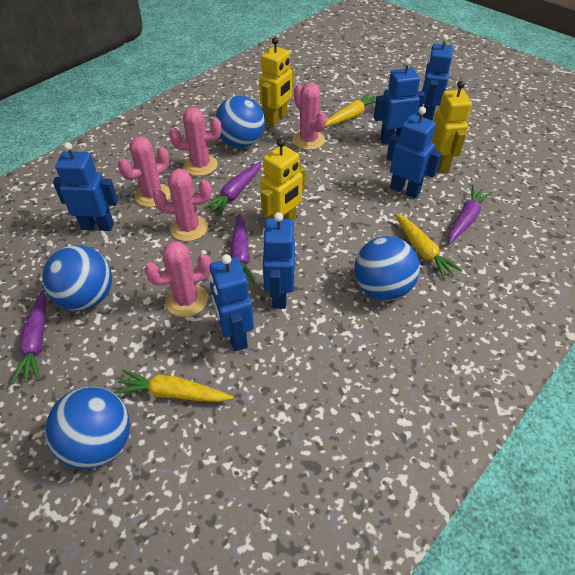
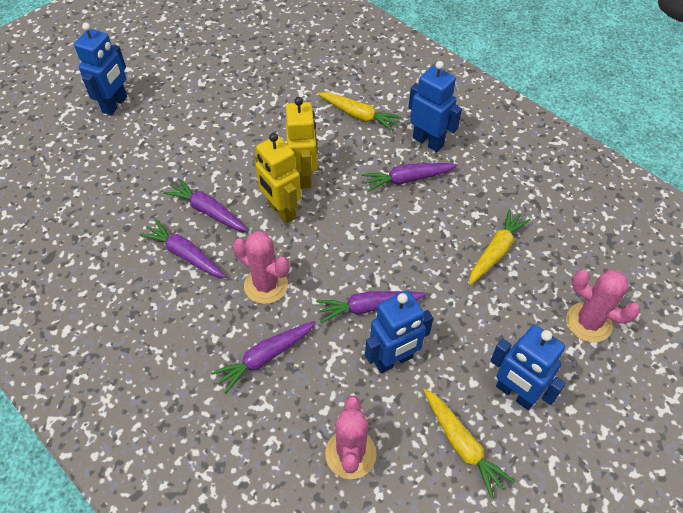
blue ball: 4 -> 0
blue robot: 6 -> 4
pink cactus: 5 -> 3
purple carrot: 4 -> 5
yellow robot: 3 -> 2

